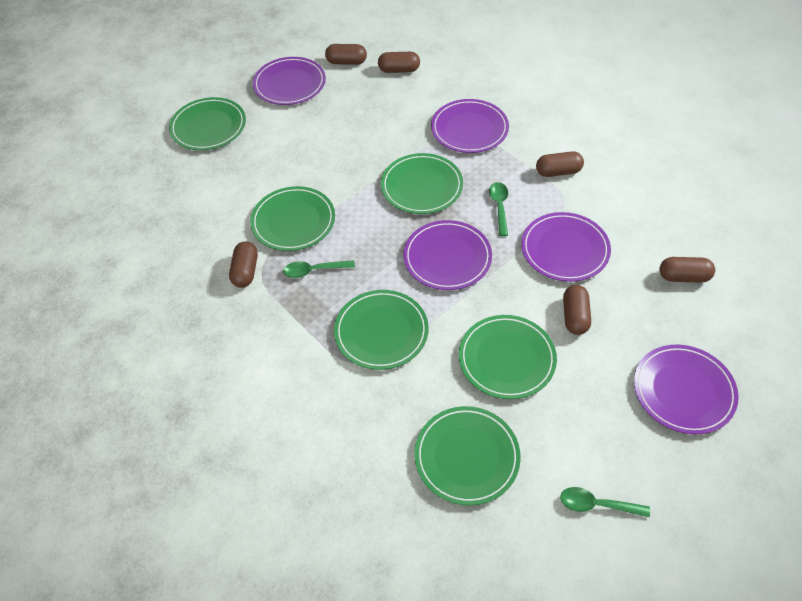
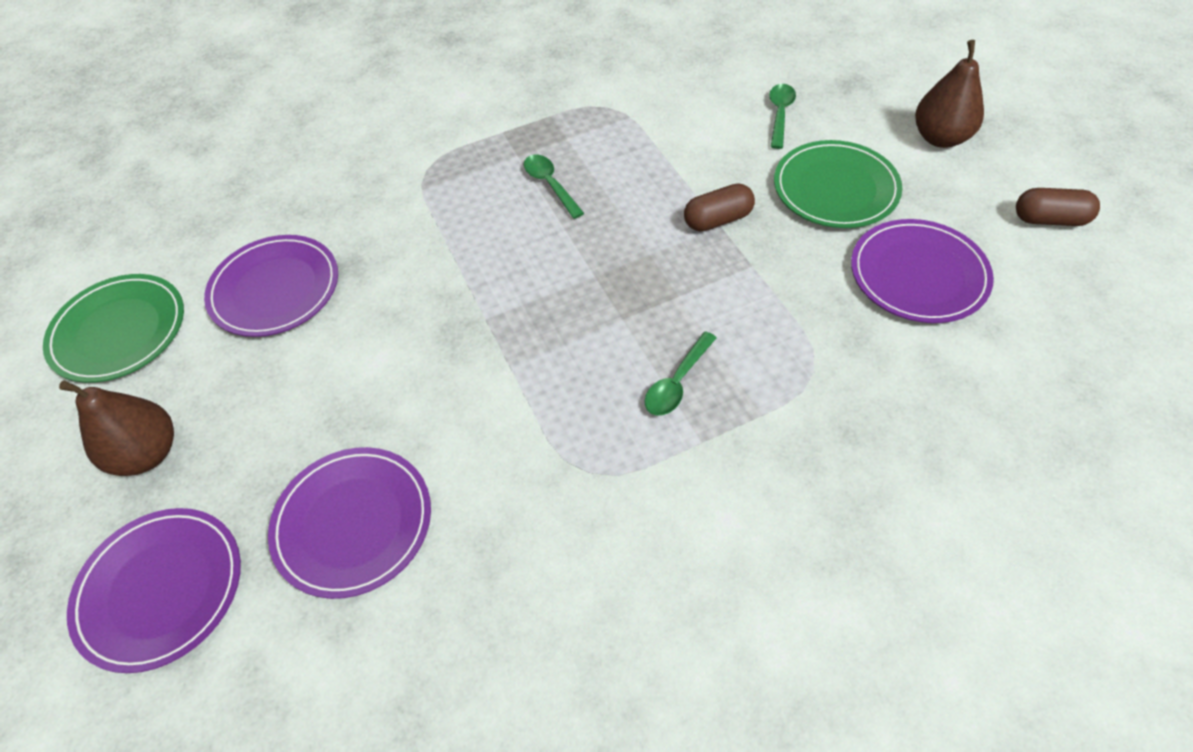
brown capsule: 6 -> 2
brown pear: 0 -> 2
green plate: 6 -> 2
purple plate: 5 -> 4

